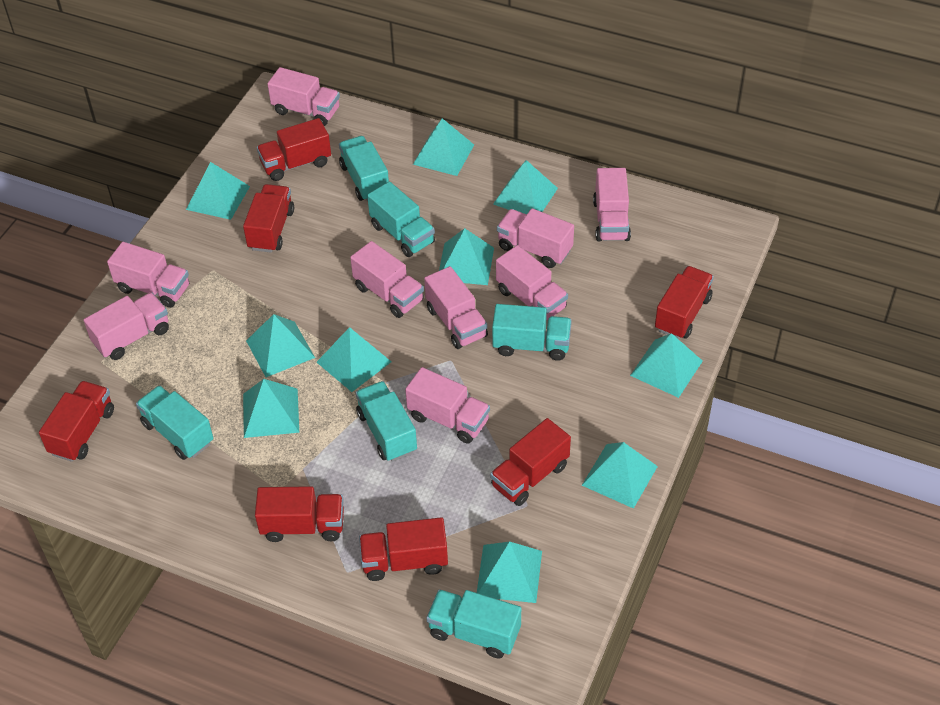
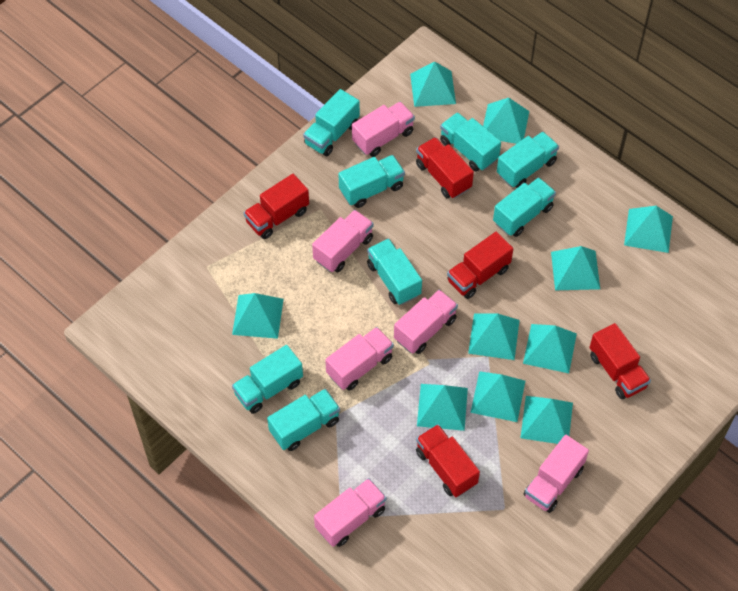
pink truck: 9 -> 6
red truck: 7 -> 5
turquoise truck: 6 -> 8

